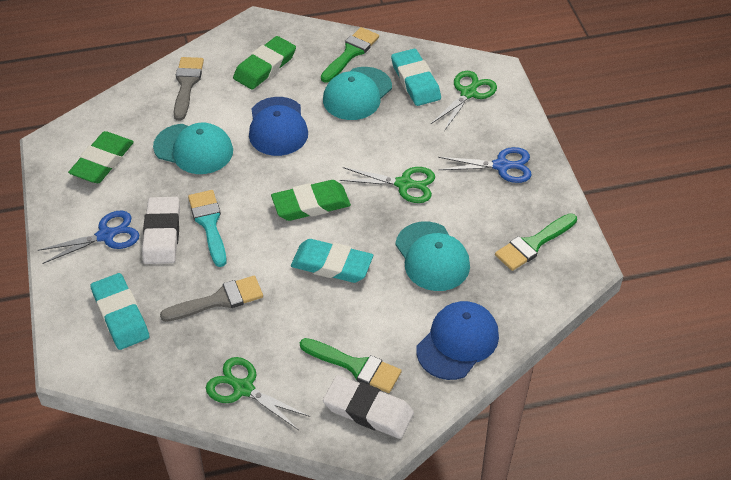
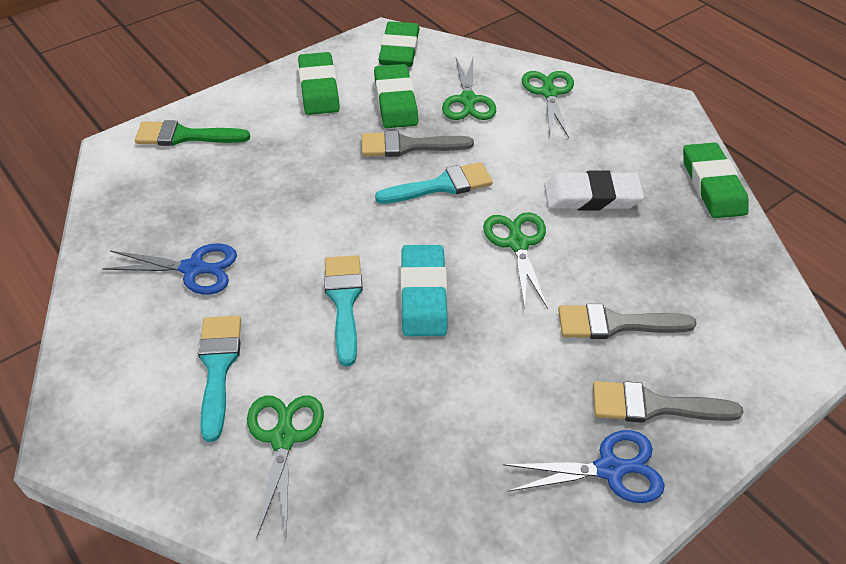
blue cap: 2 -> 0
green brush: 3 -> 1
green eraser: 3 -> 4
green scissors: 3 -> 4
grey brush: 2 -> 3
turquoise brush: 1 -> 3
turquoise cap: 3 -> 0
turquoise eraser: 3 -> 1
white eraser: 2 -> 1

